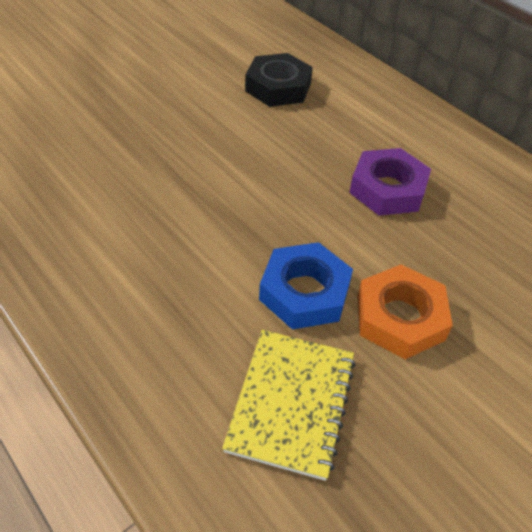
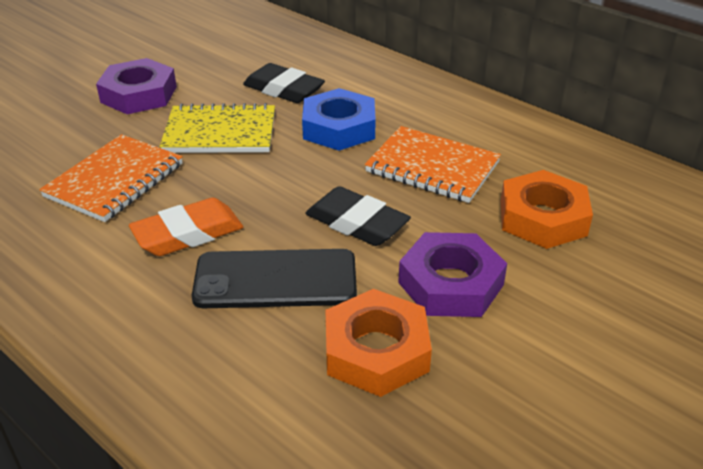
black eraser: 0 -> 2
black nut: 1 -> 0
black phone: 0 -> 1
orange eraser: 0 -> 1
orange notebook: 0 -> 2
orange nut: 1 -> 2
purple nut: 1 -> 2

